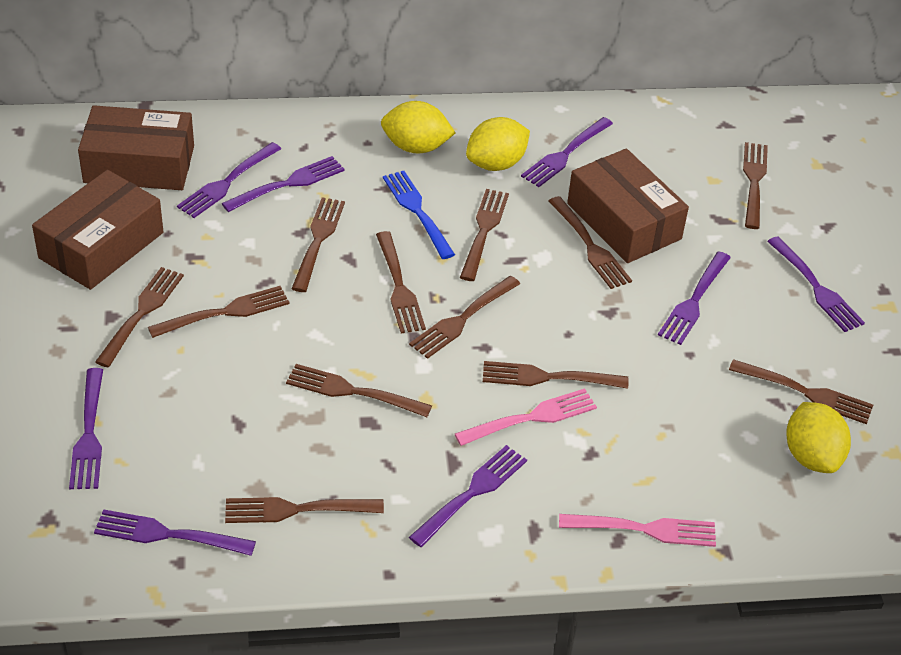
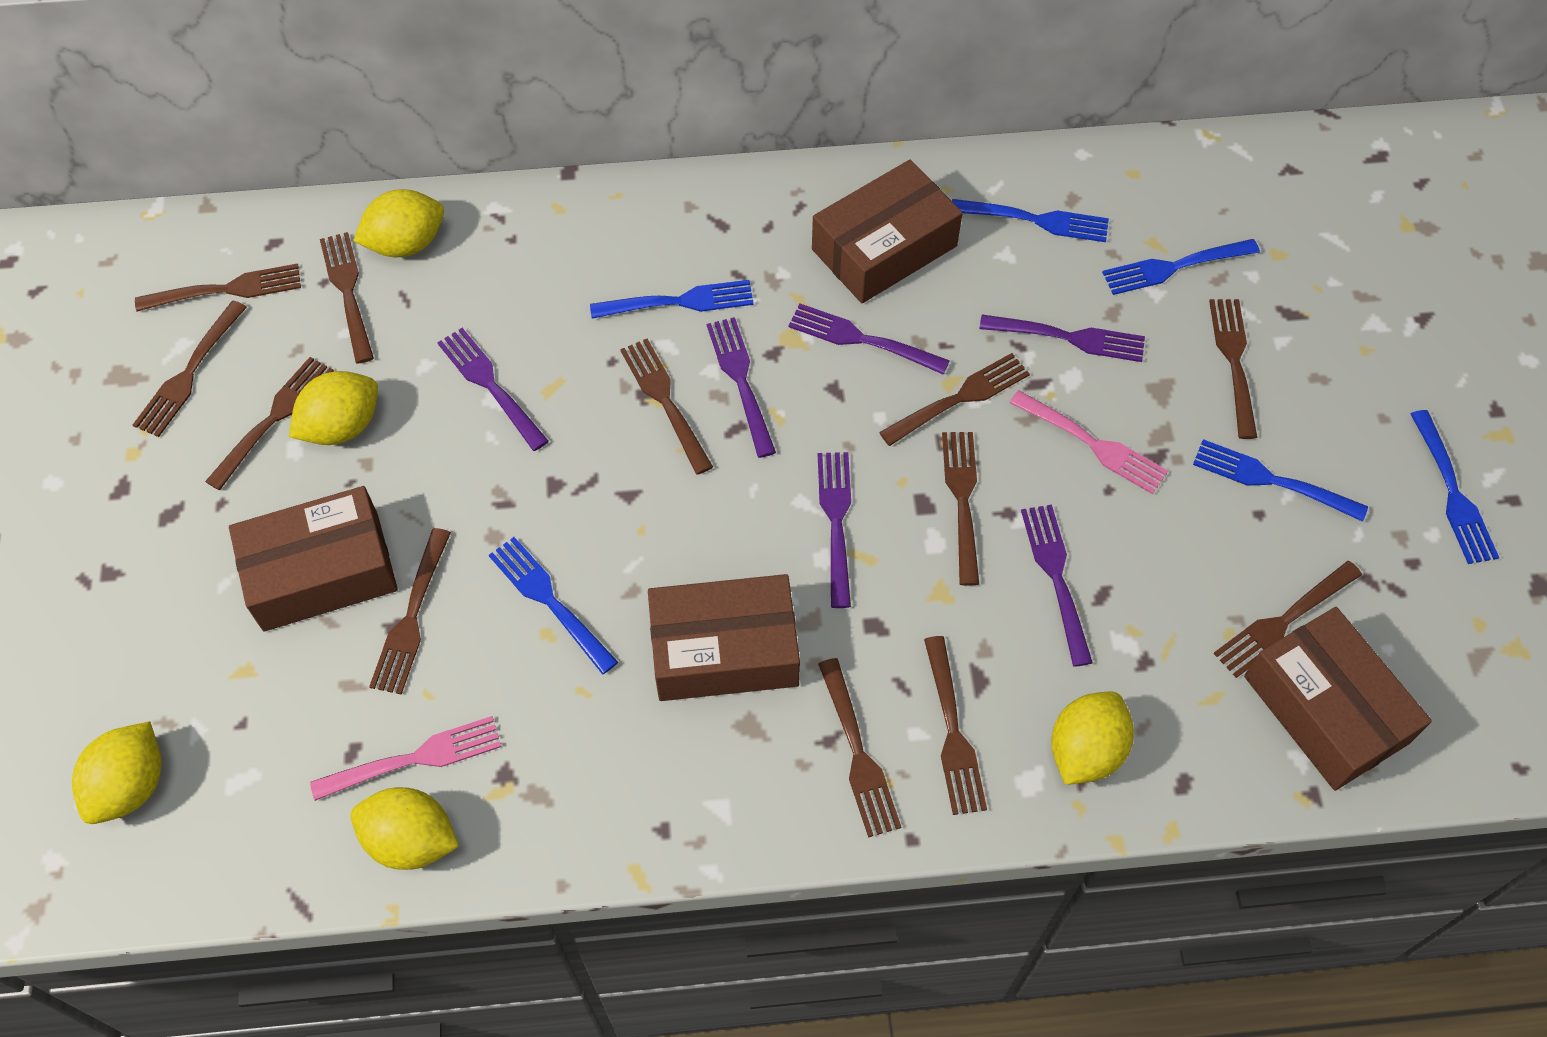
blue fork: 1 -> 6
brown box: 3 -> 4
purple fork: 8 -> 6
yellow lemon: 3 -> 5

